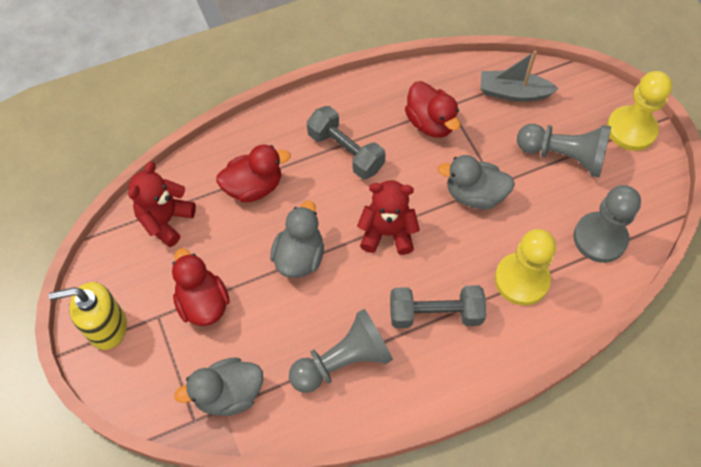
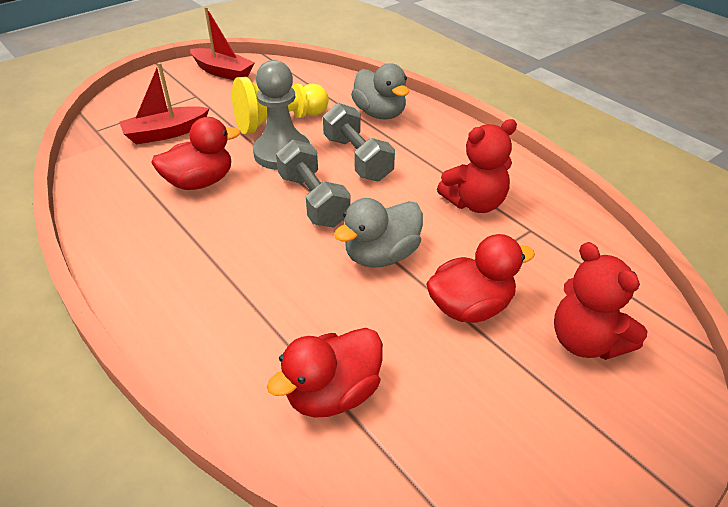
grey boat: 1 -> 0
grey duck: 3 -> 2
grey pawn: 3 -> 1
red boat: 0 -> 2
yellow pawn: 2 -> 1
yellow soap dispenser: 1 -> 0

